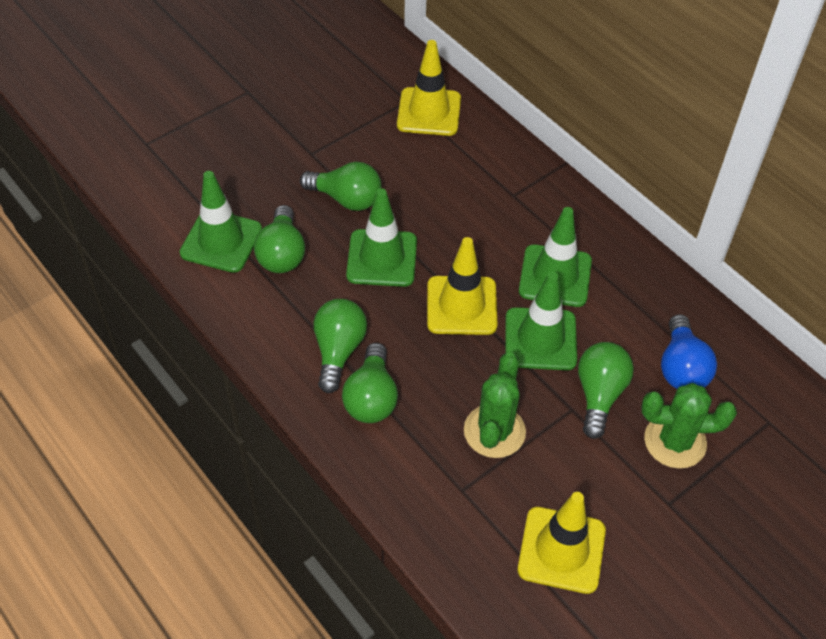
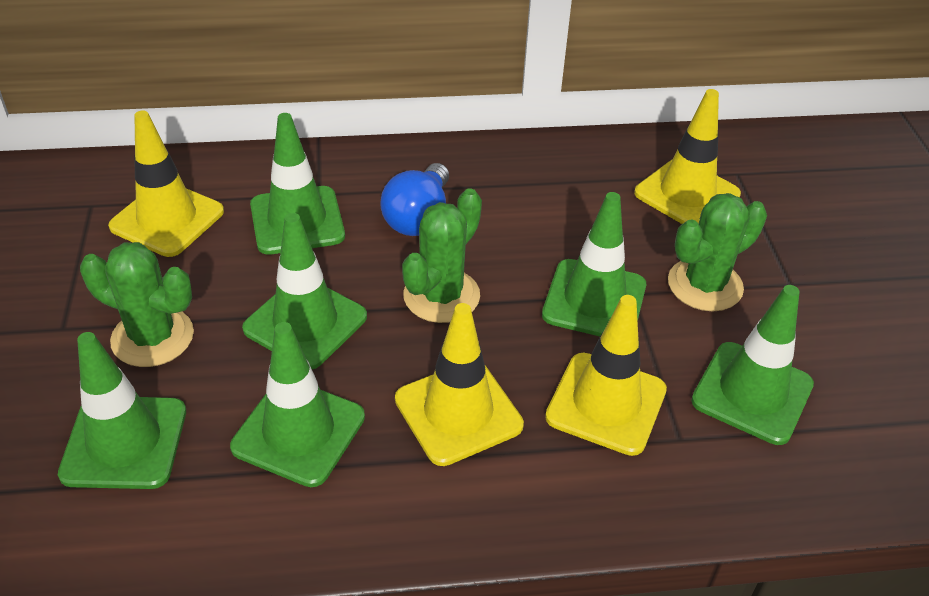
green cactus: 2 -> 3
green light bulb: 5 -> 0
green traffic cone: 4 -> 6
yellow traffic cone: 3 -> 4

